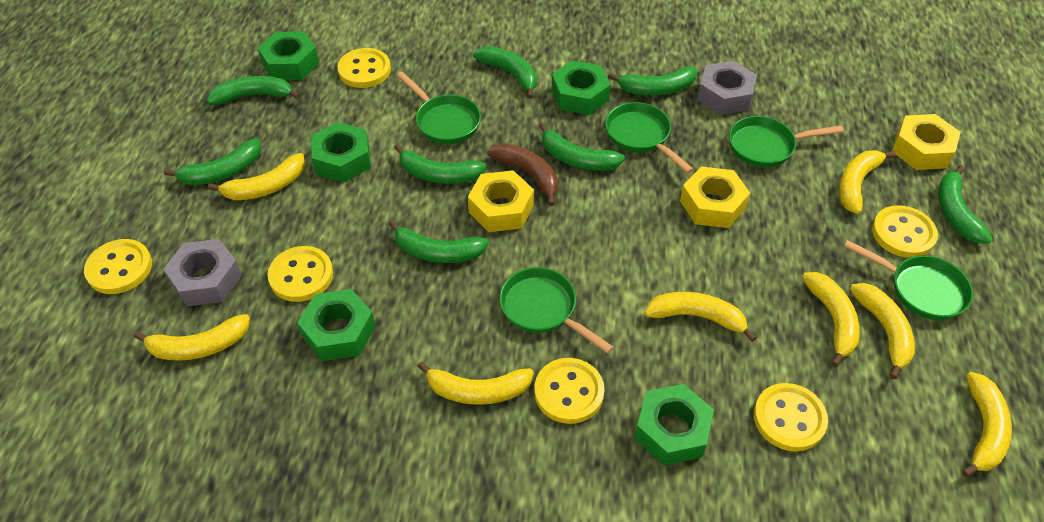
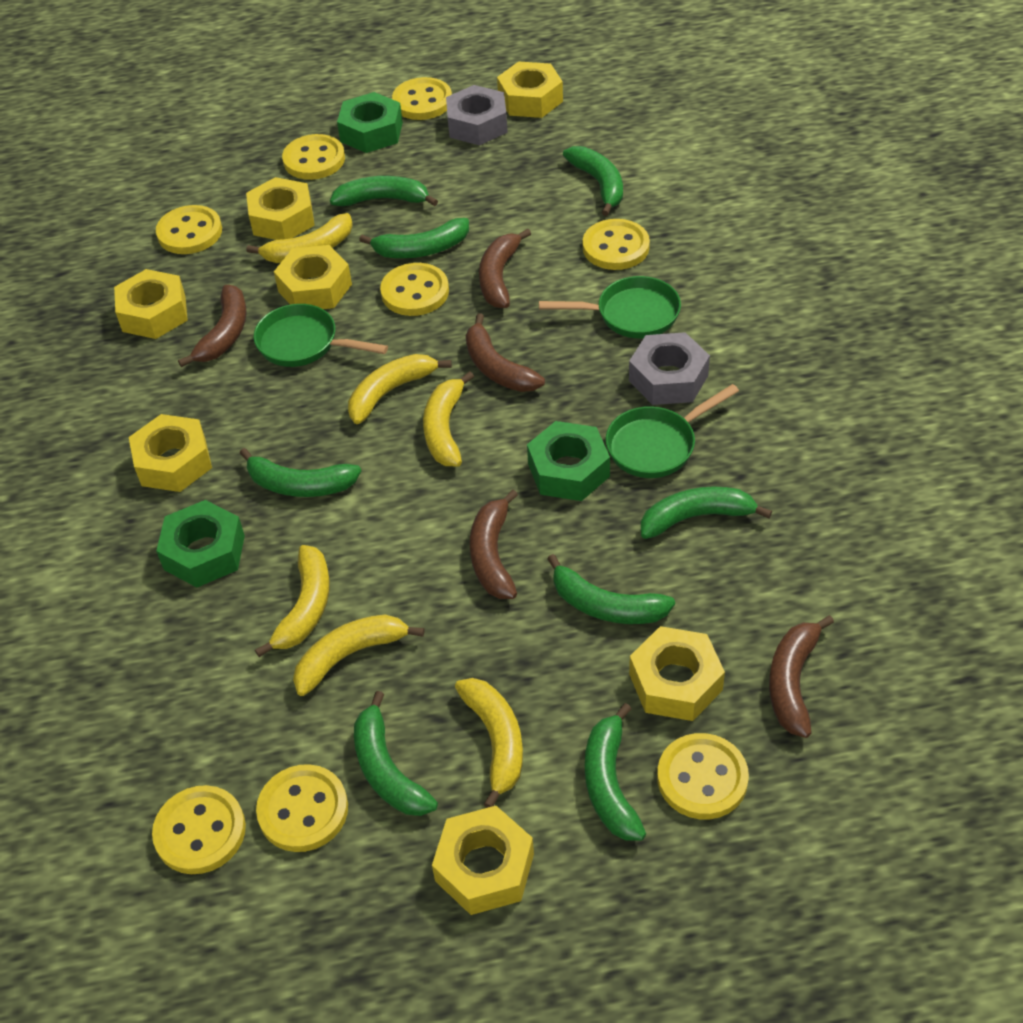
brown banana: 1 -> 5
green nut: 5 -> 3
green pan: 5 -> 3
yellow banana: 8 -> 6
yellow button: 6 -> 8
yellow nut: 3 -> 7

